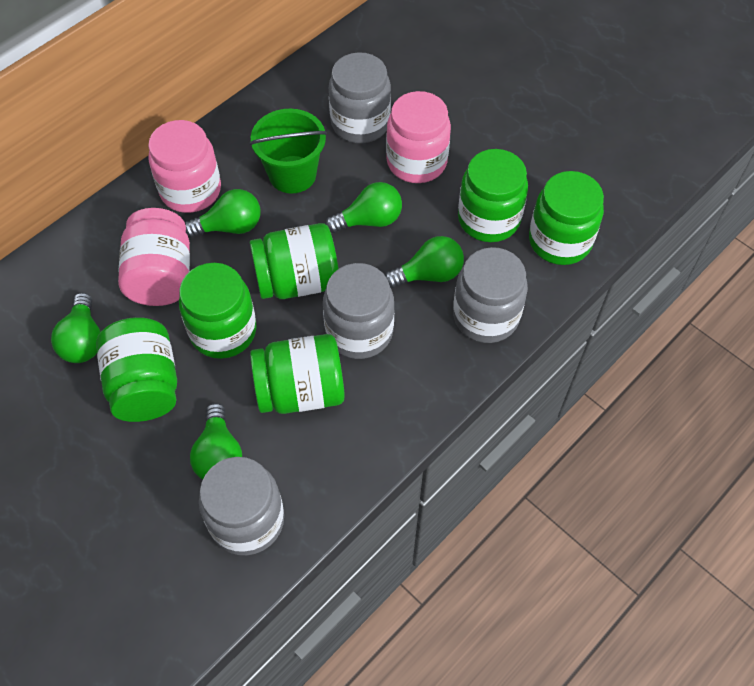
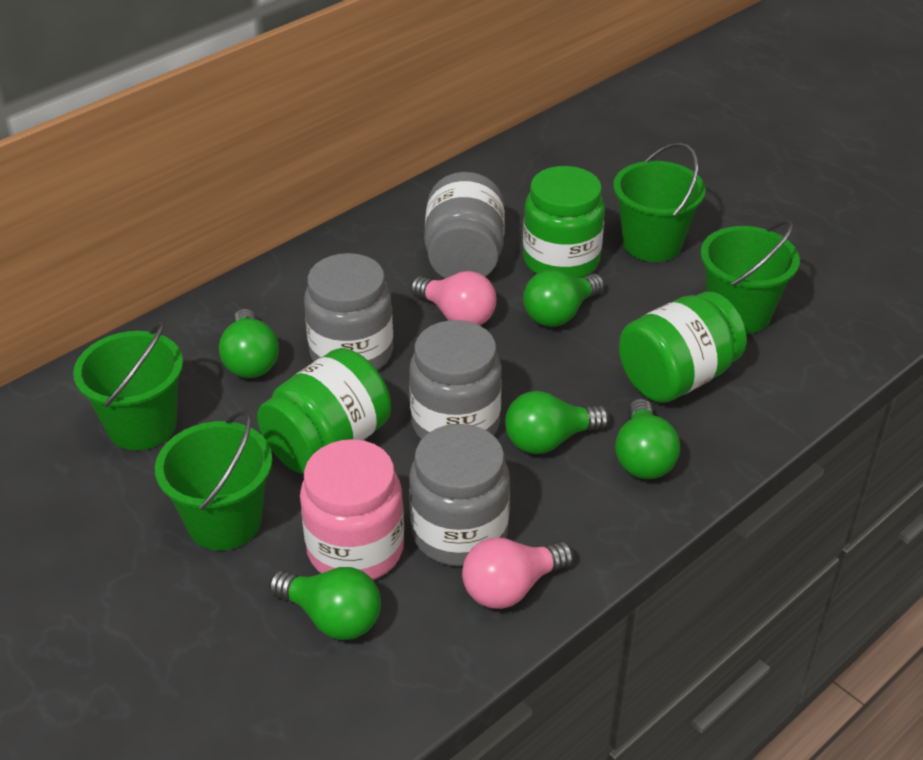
green bucket: 1 -> 4
green jar: 6 -> 3
pink jar: 3 -> 1
pink light bulb: 0 -> 2

